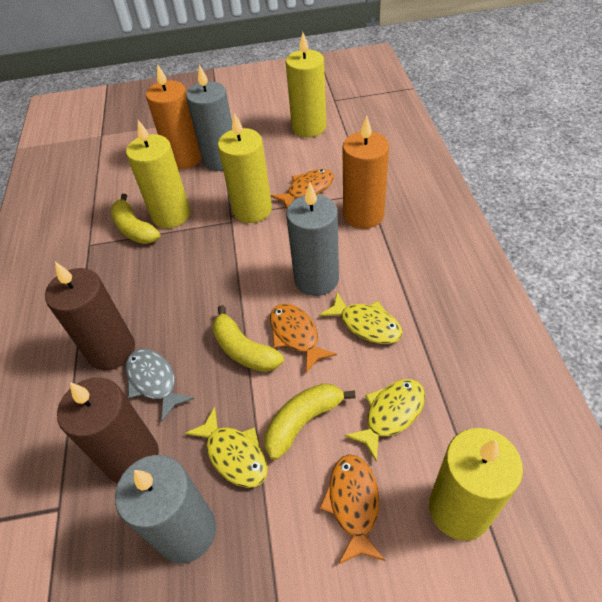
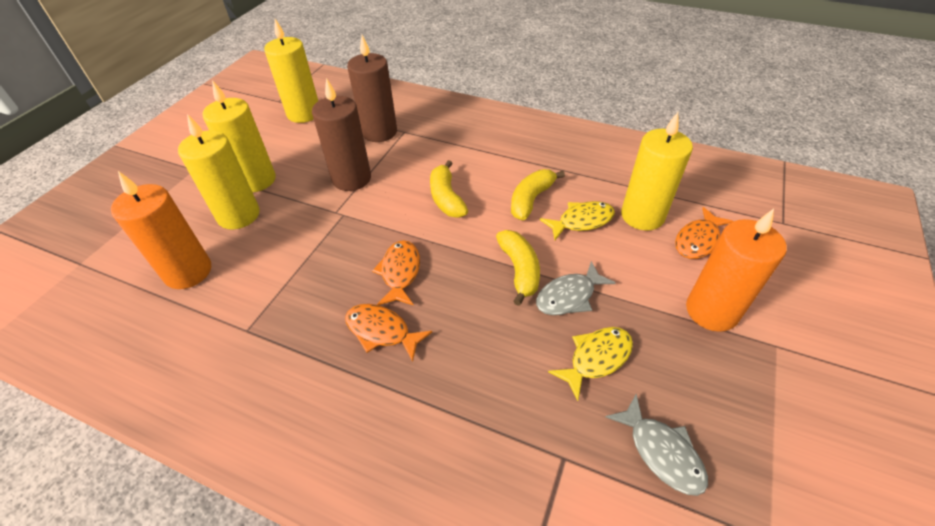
grey candle: 3 -> 0
grey fish: 1 -> 2
yellow fish: 3 -> 2

